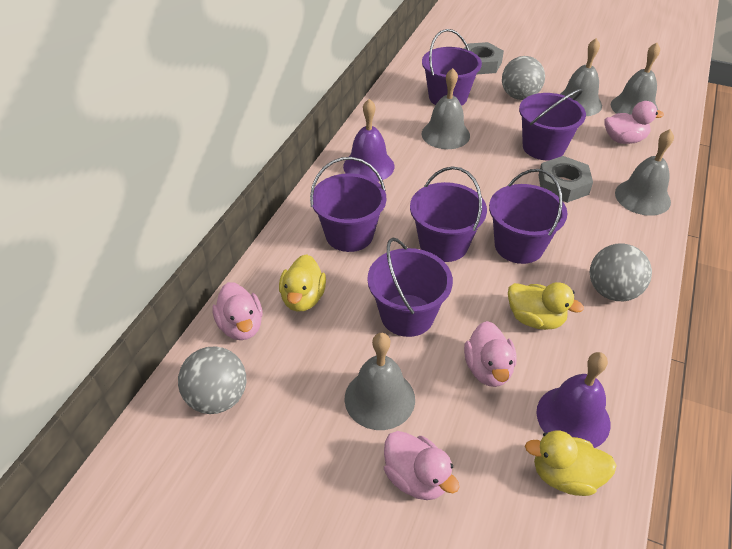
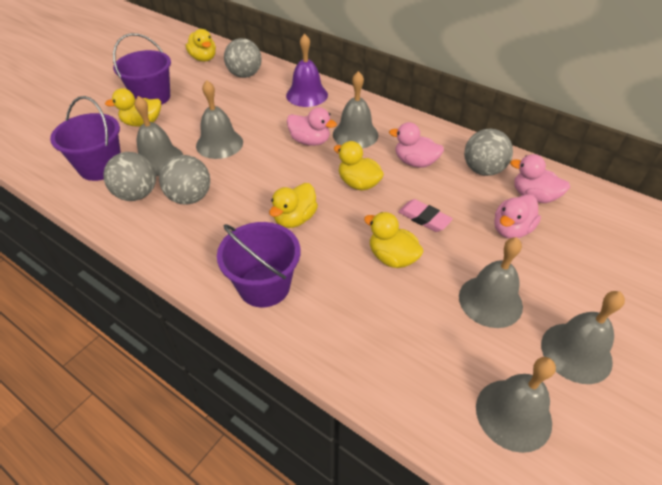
grey ball: 3 -> 4
grey bell: 5 -> 6
grey nut: 2 -> 0
pink eraser: 0 -> 1
purple bell: 2 -> 1
purple bucket: 6 -> 3
yellow duck: 3 -> 5

